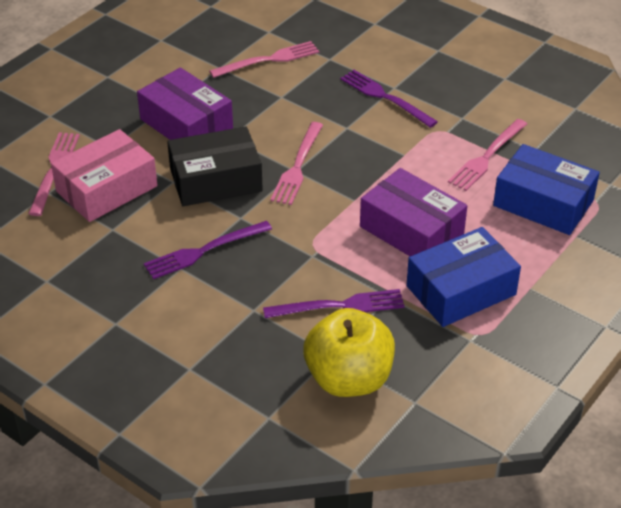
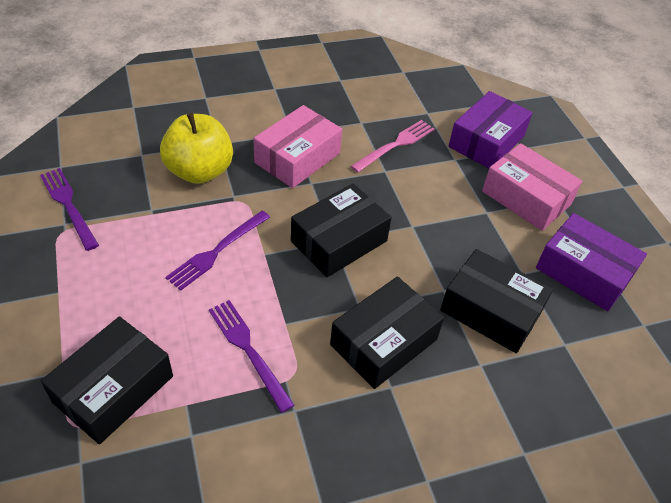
black box: 1 -> 4
blue box: 2 -> 0
pink box: 1 -> 2
pink fork: 4 -> 1

